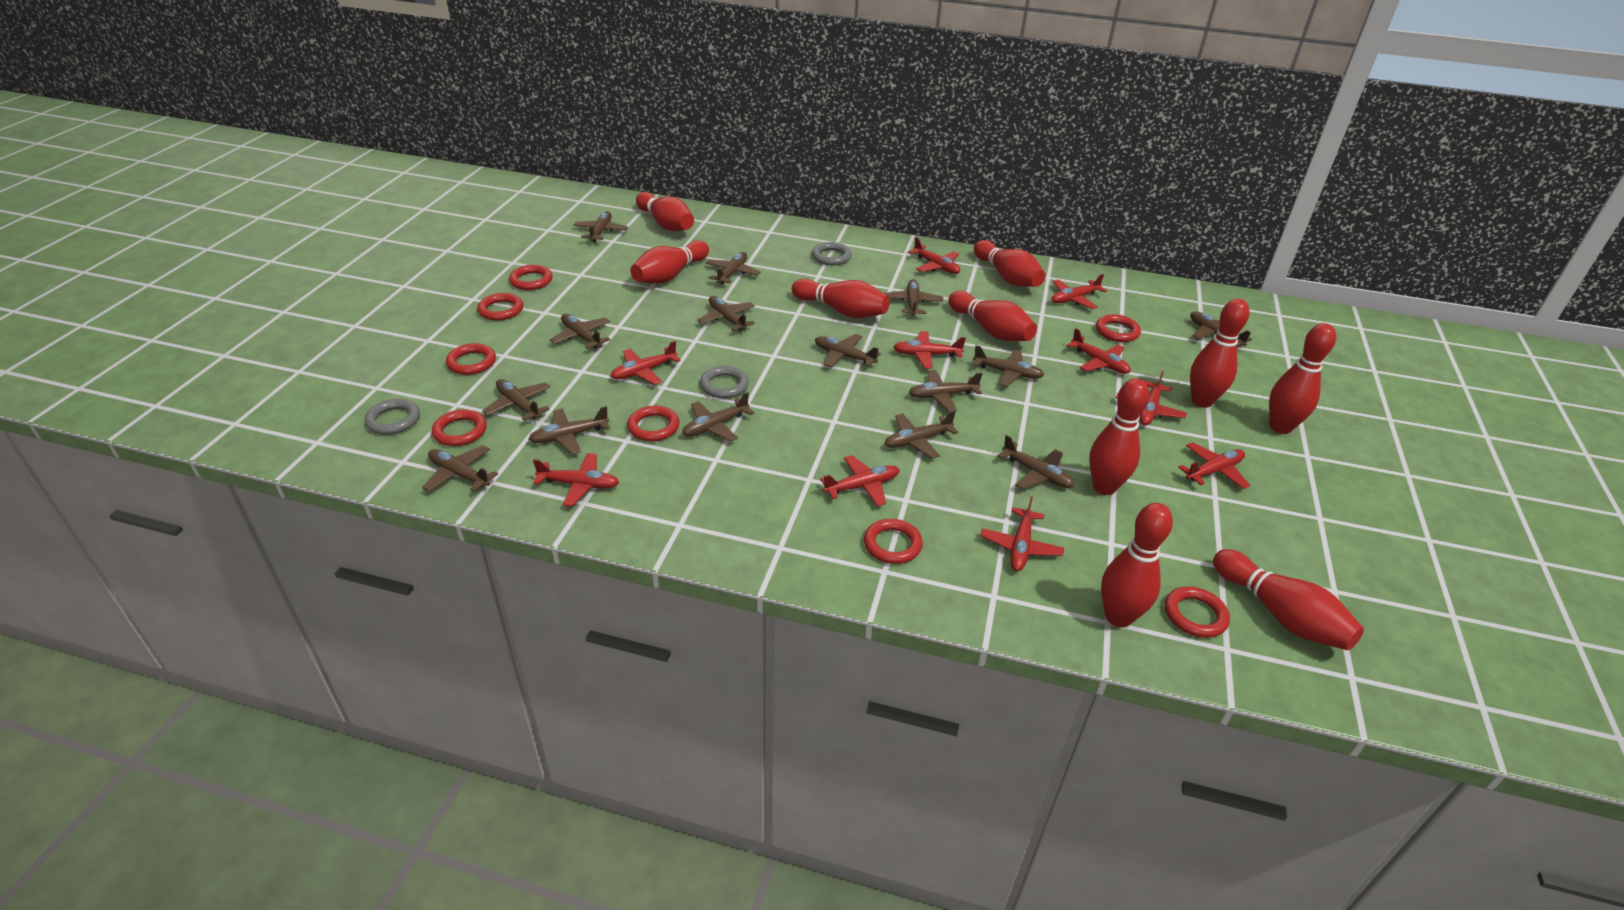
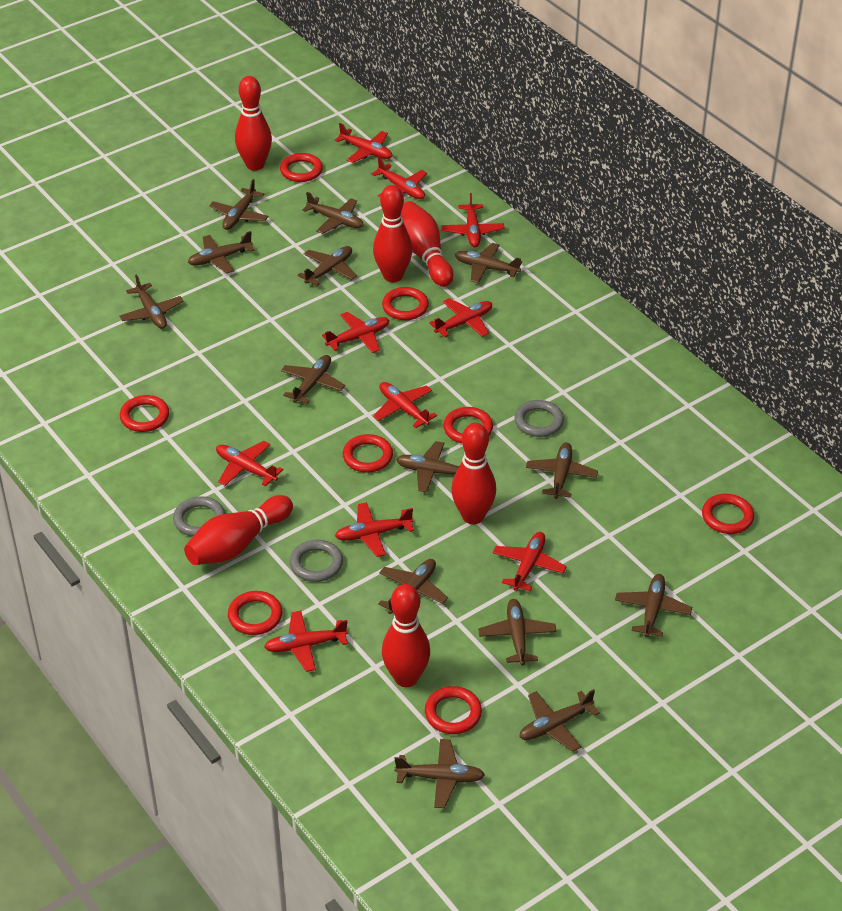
brown plane: 15 -> 14
red bowling pin: 10 -> 6

